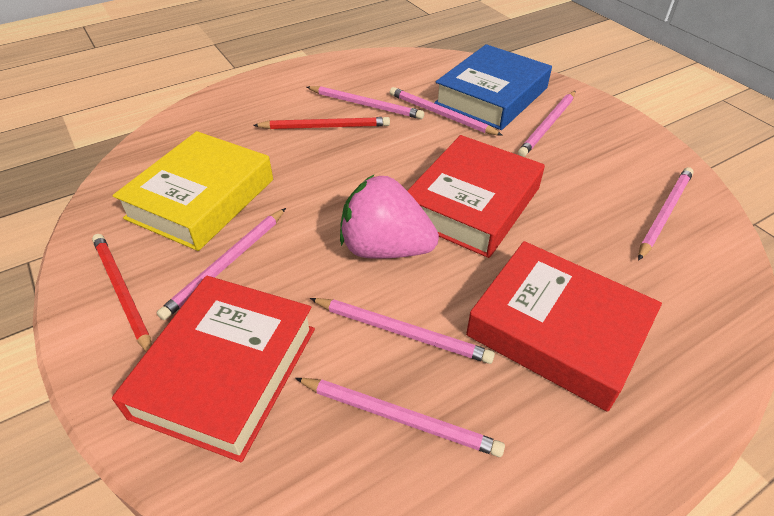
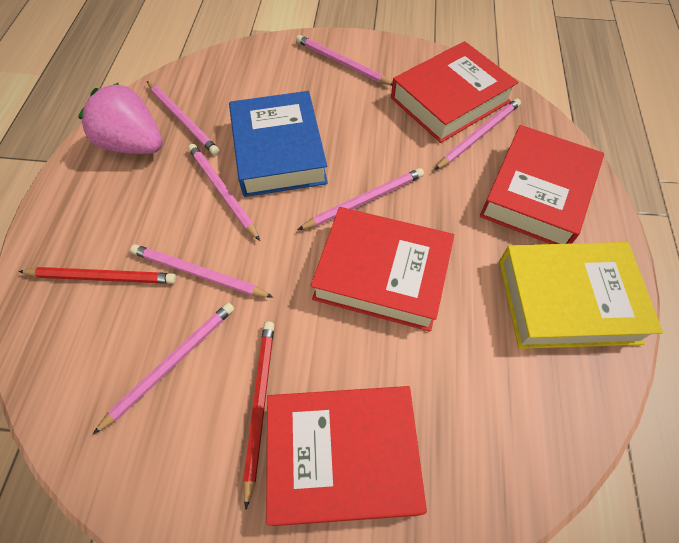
red book: 3 -> 4

